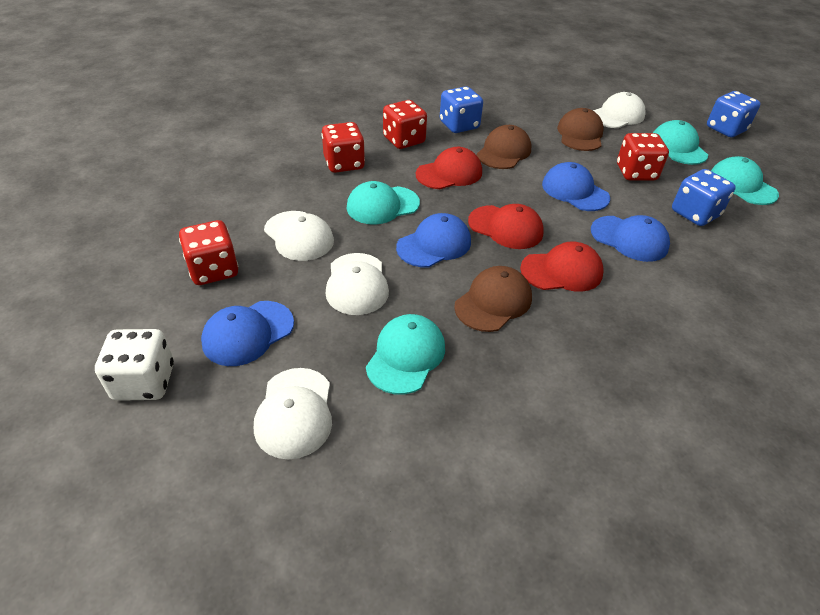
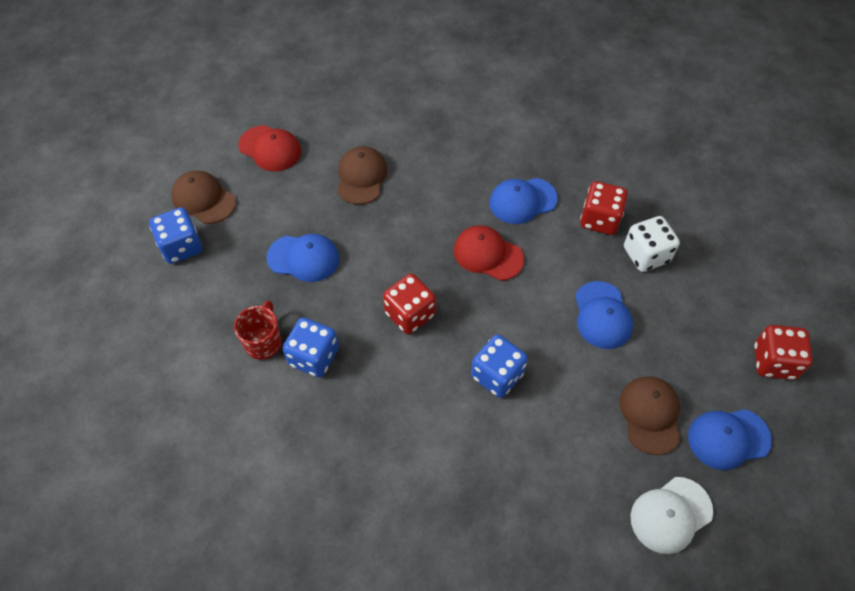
red cap: 3 -> 2
red dice: 4 -> 3
red mug: 0 -> 1
turquoise cap: 4 -> 0
white cap: 4 -> 1

